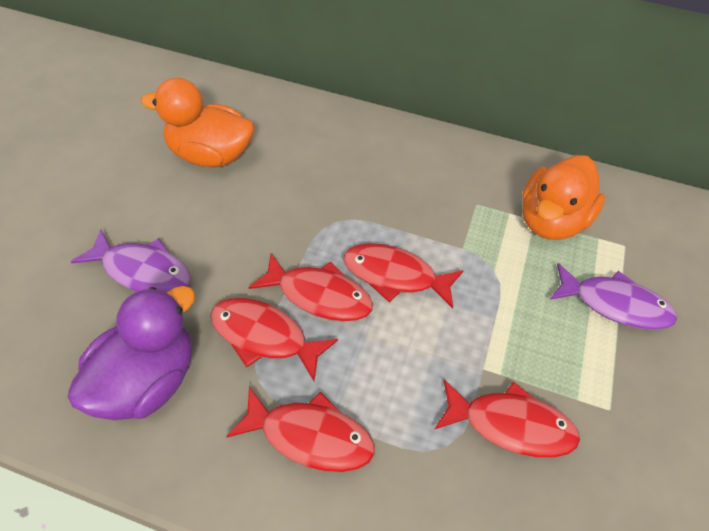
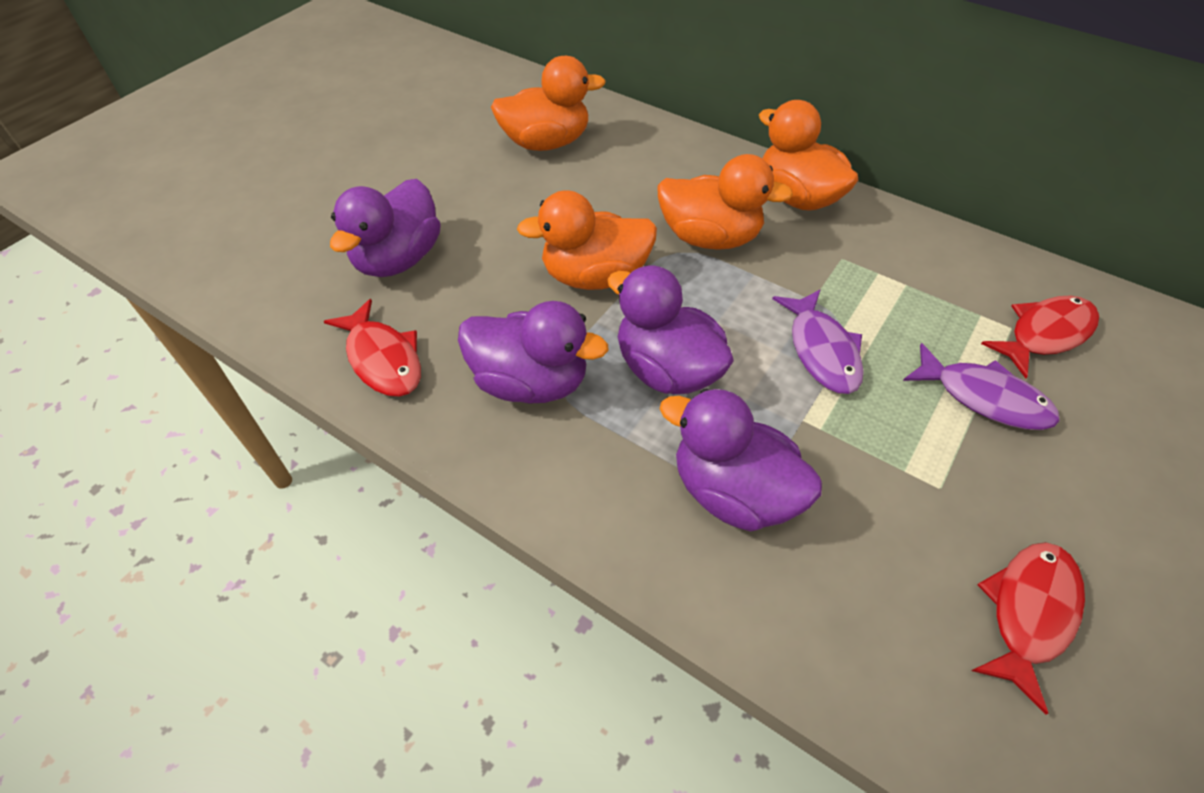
orange duck: 2 -> 4
purple duck: 1 -> 4
red fish: 5 -> 3

